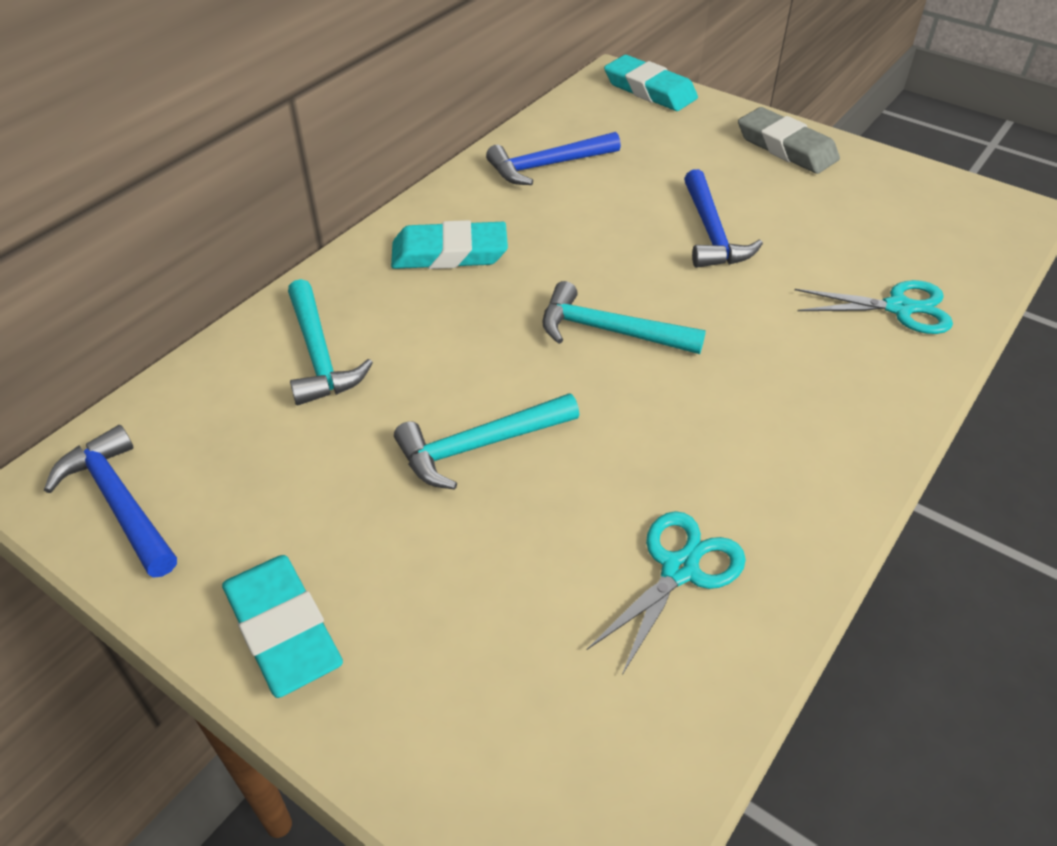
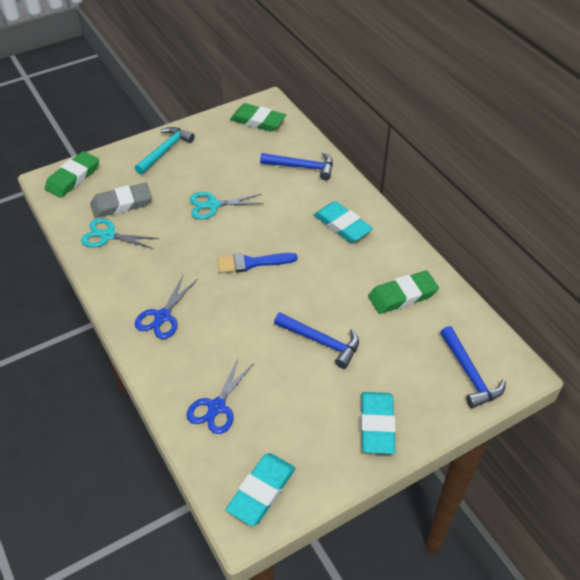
blue brush: 0 -> 1
blue scissors: 0 -> 2
green eraser: 0 -> 3
turquoise hammer: 3 -> 1

